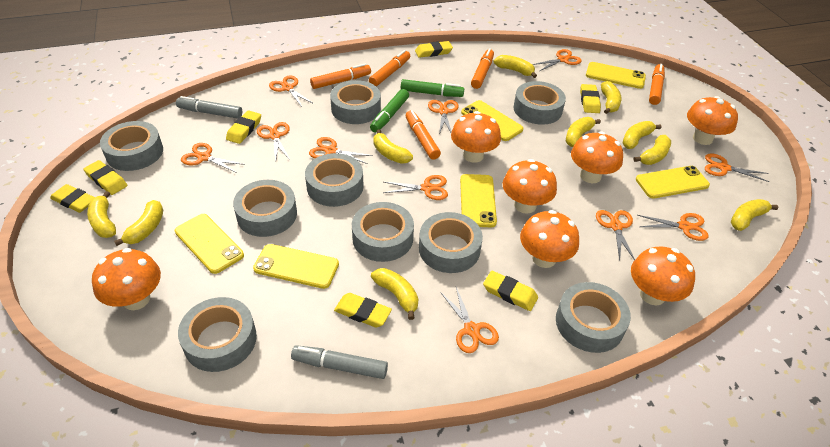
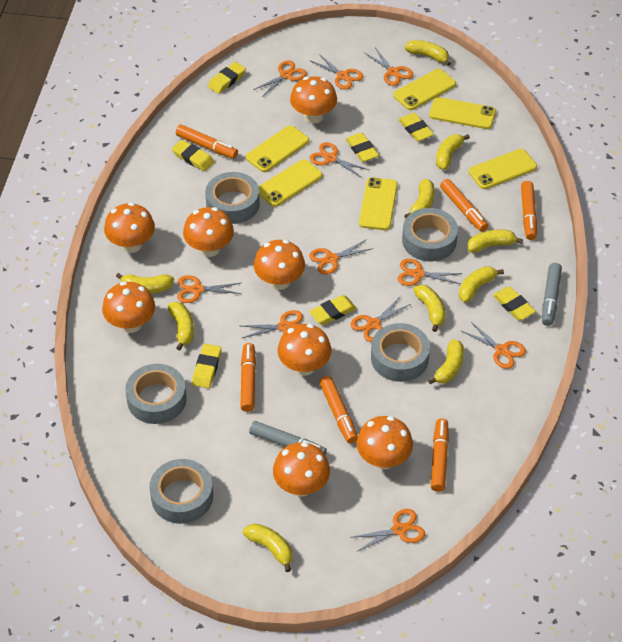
green marker: 2 -> 0
grey tape: 9 -> 5
orange marker: 5 -> 6
orange mushroom: 7 -> 8

